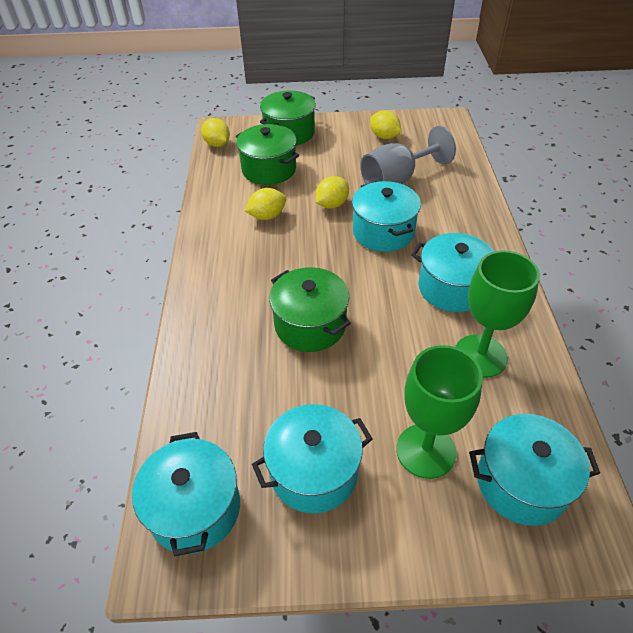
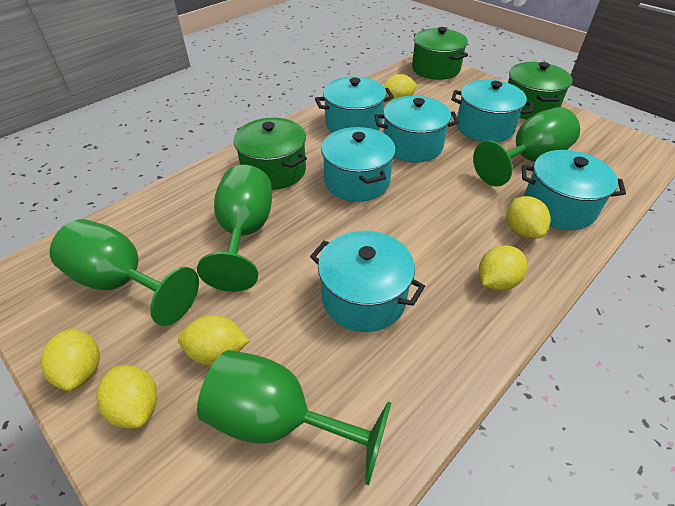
green goblet: 2 -> 4
grey goblet: 1 -> 0
turquoise pot: 5 -> 6
yellow lemon: 4 -> 6

